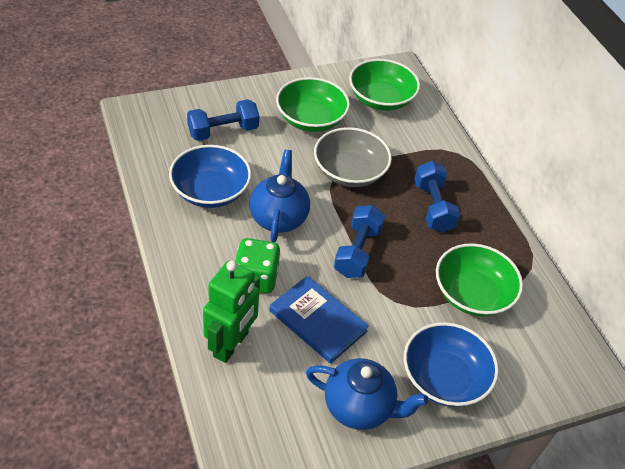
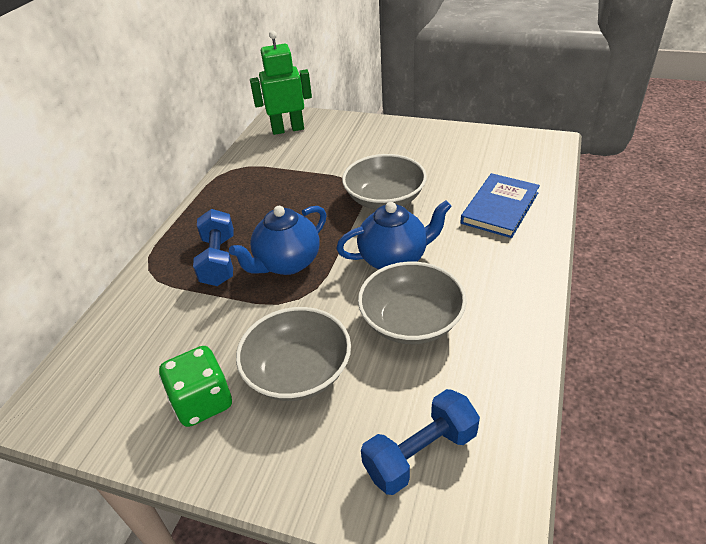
blue bowl: 2 -> 0
blue dumbbell: 3 -> 2
green bowl: 3 -> 0
grey bowl: 1 -> 3

